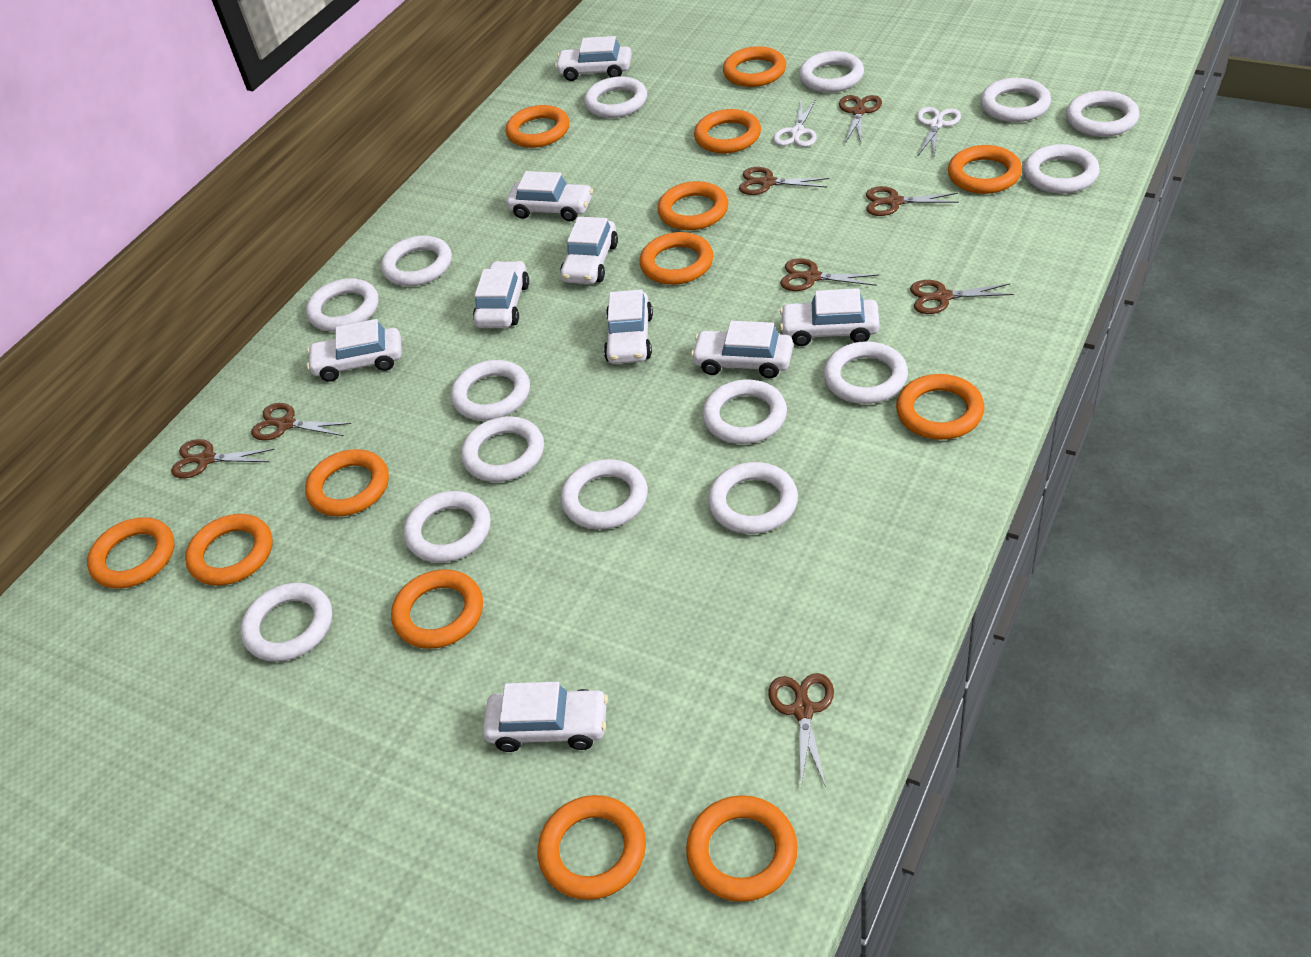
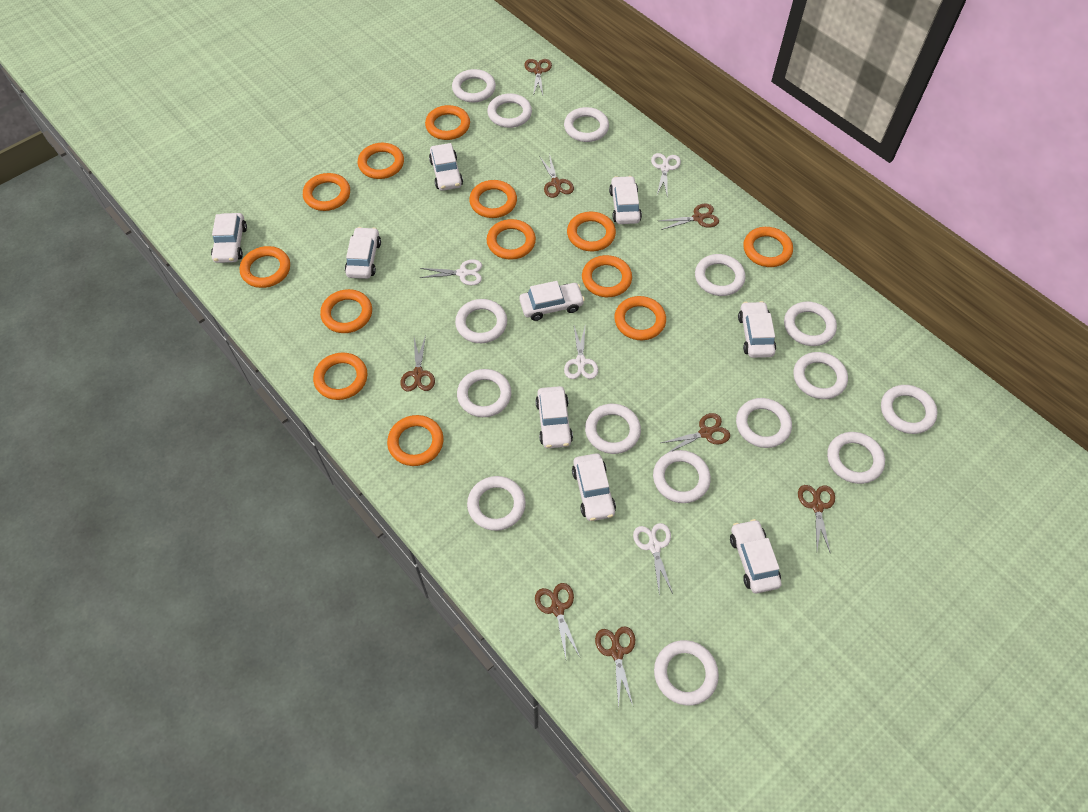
white scissors: 2 -> 4

